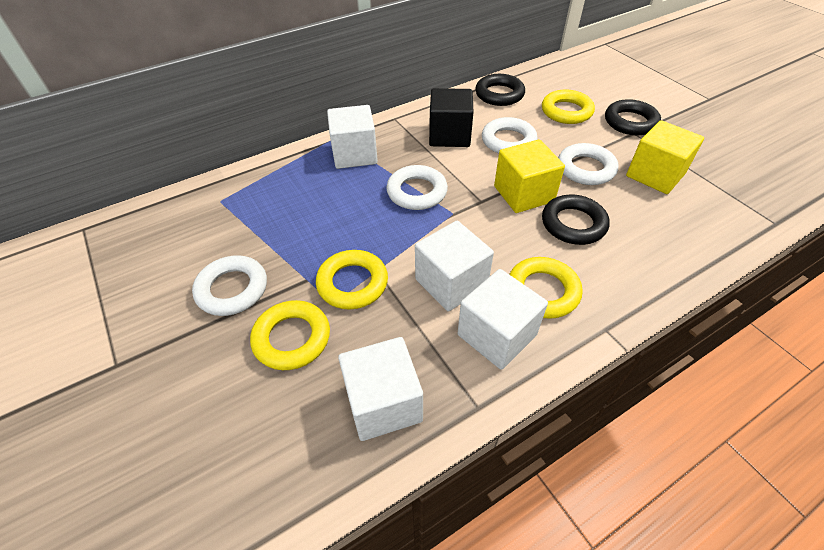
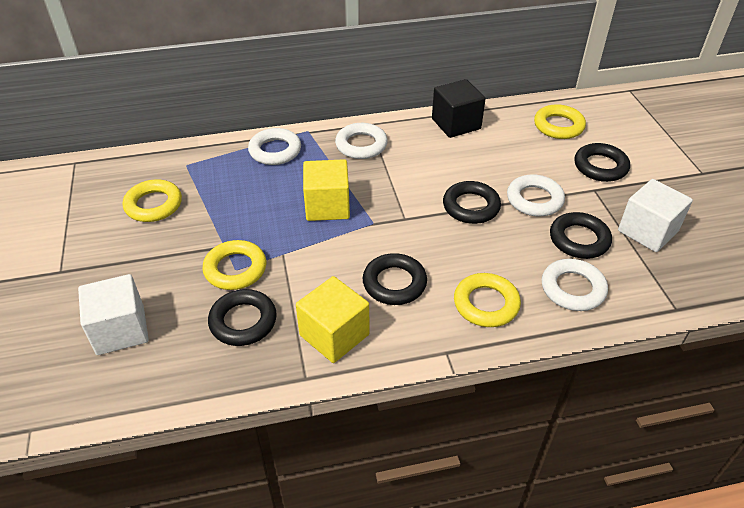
black ring: 3 -> 5
white cube: 4 -> 2

